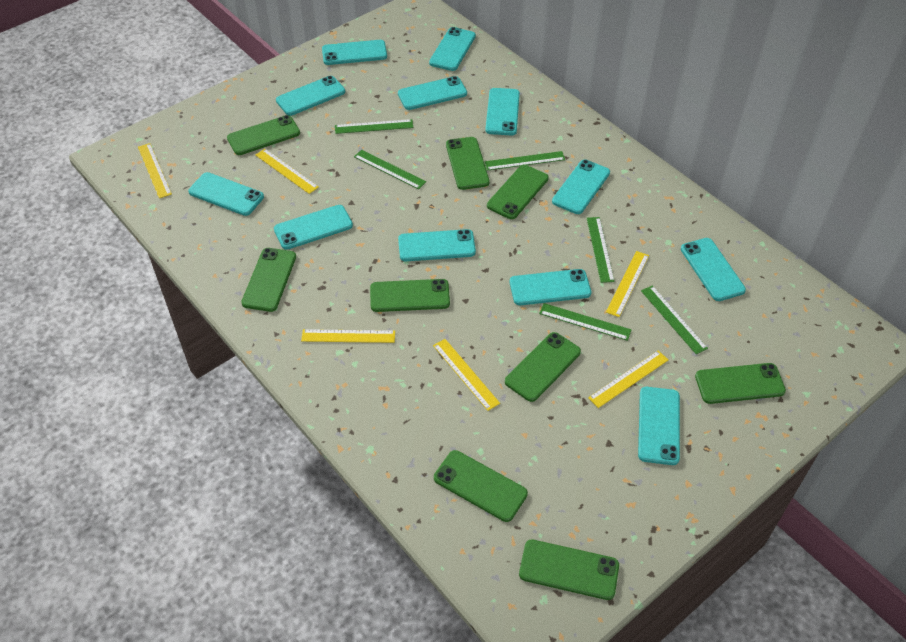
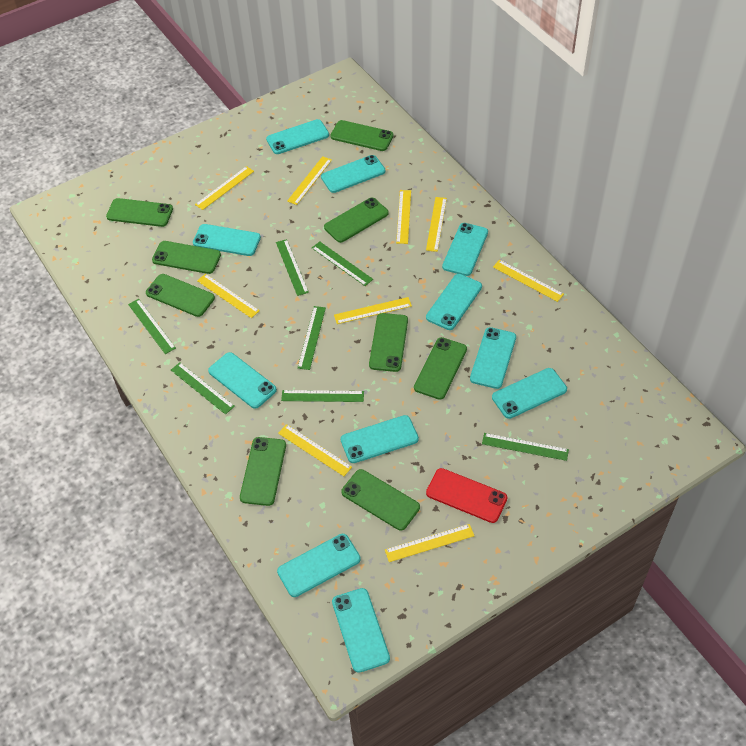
green ruler: 6 -> 7
red phone: 0 -> 1
turquoise phone: 12 -> 11
yellow ruler: 6 -> 9

